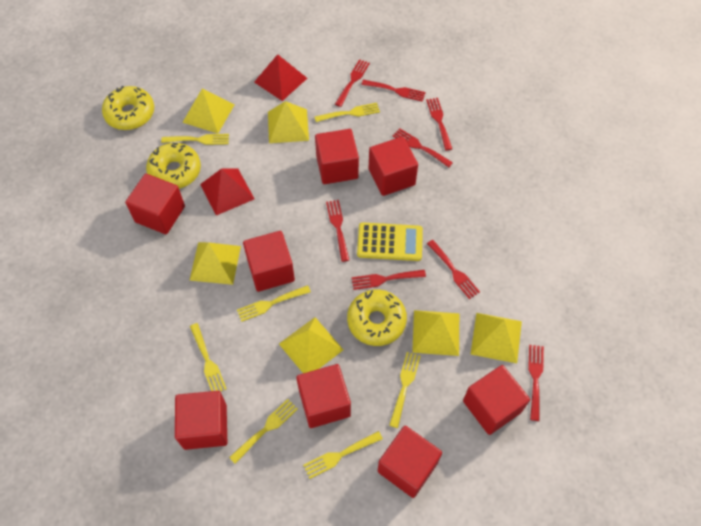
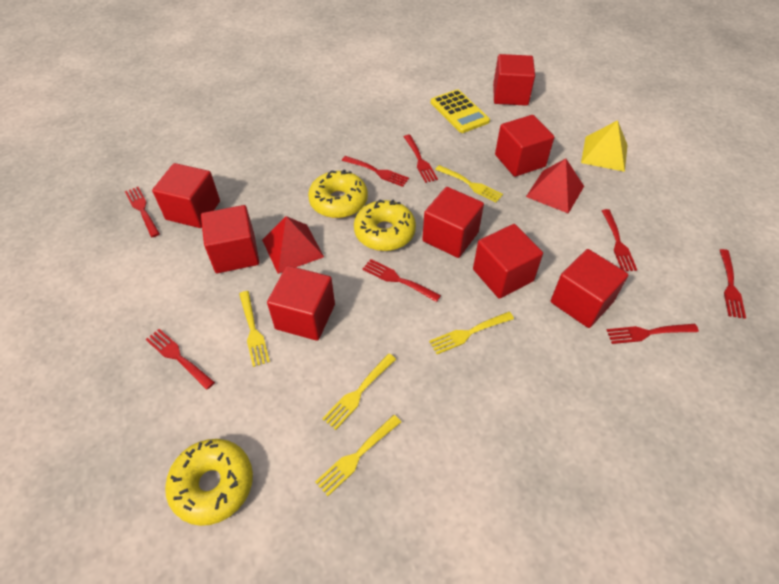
yellow fork: 7 -> 5
yellow pyramid: 6 -> 1

